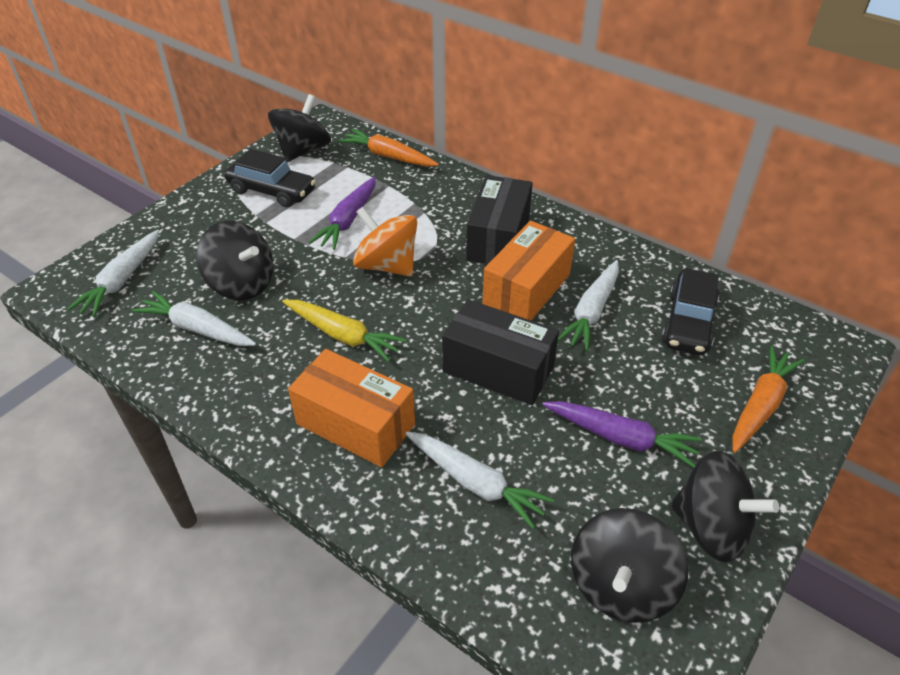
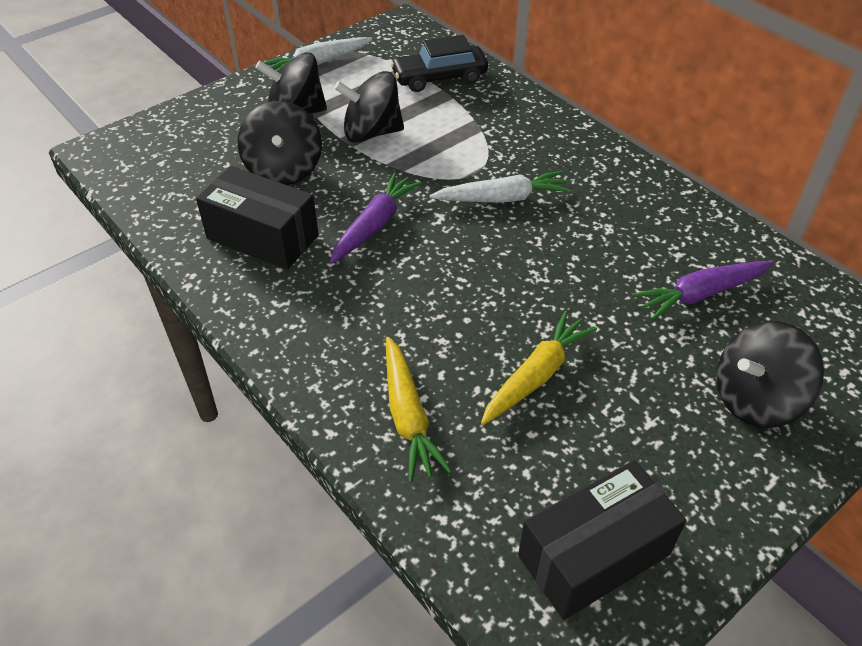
black car: 2 -> 1
orange box: 2 -> 0
orange carrot: 2 -> 0
orange spinning top: 1 -> 0
white carrot: 4 -> 2
yellow carrot: 1 -> 2

